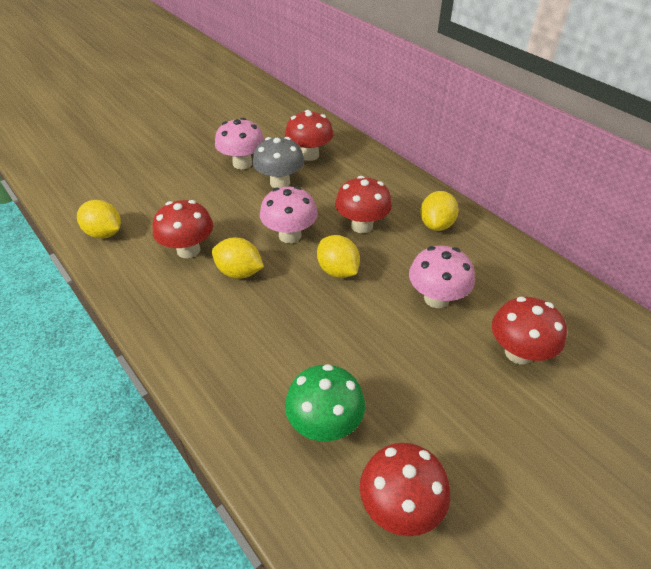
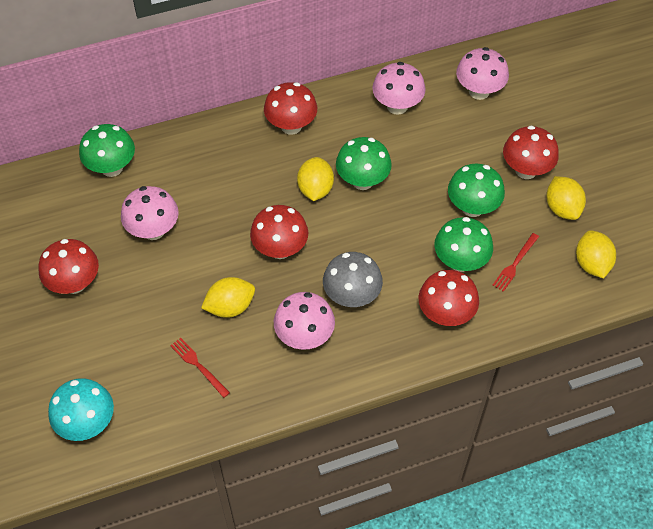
green mushroom: 1 -> 4
pink mushroom: 3 -> 4
red fork: 0 -> 2
turquoise mushroom: 0 -> 1

